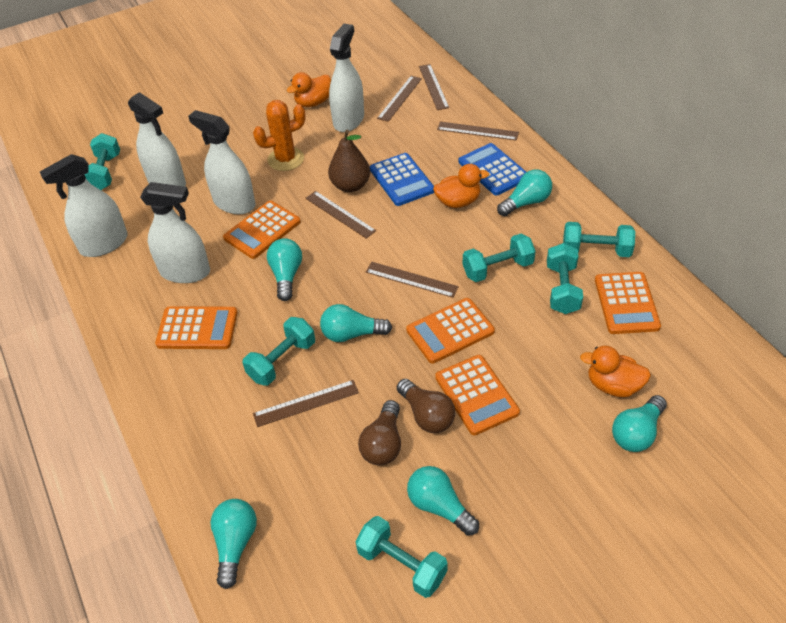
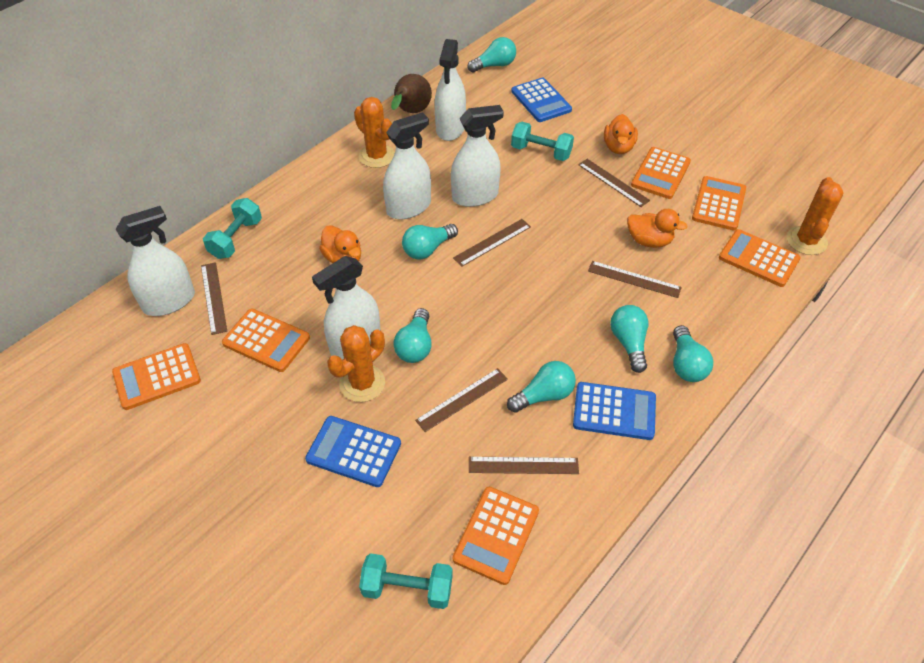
blue calculator: 2 -> 3
brown light bulb: 2 -> 0
orange cactus: 1 -> 3
orange calculator: 5 -> 6
turquoise dumbbell: 6 -> 3

